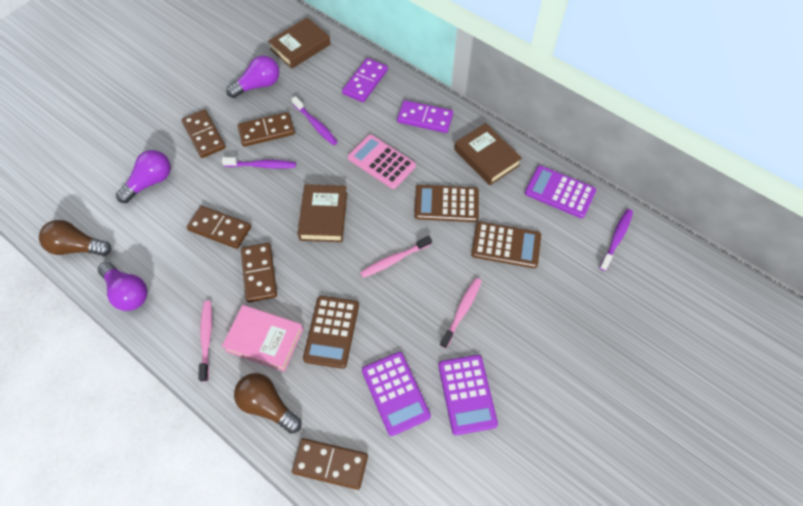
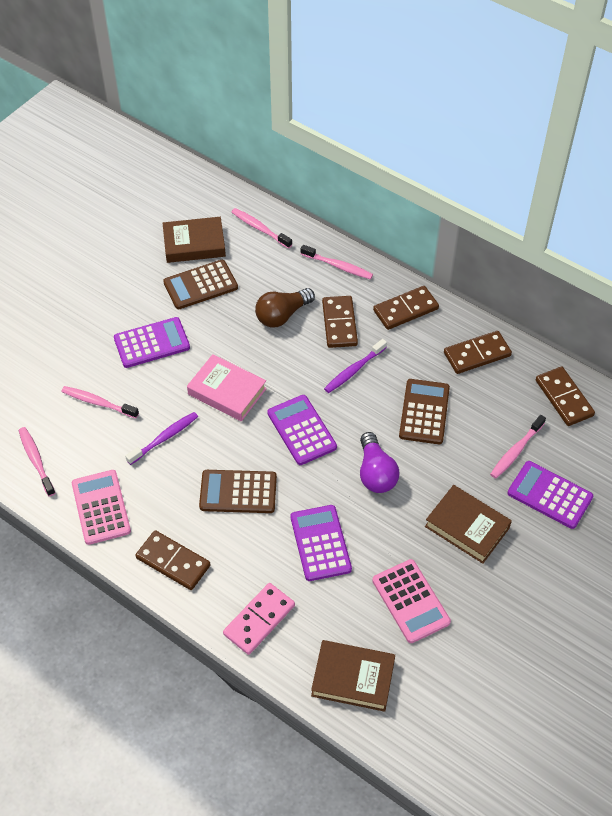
brown light bulb: 2 -> 1
pink calculator: 1 -> 2
pink domino: 0 -> 1
pink toothbrush: 3 -> 5
purple calculator: 3 -> 4
purple domino: 2 -> 0
purple light bulb: 3 -> 1
purple toothbrush: 3 -> 2

